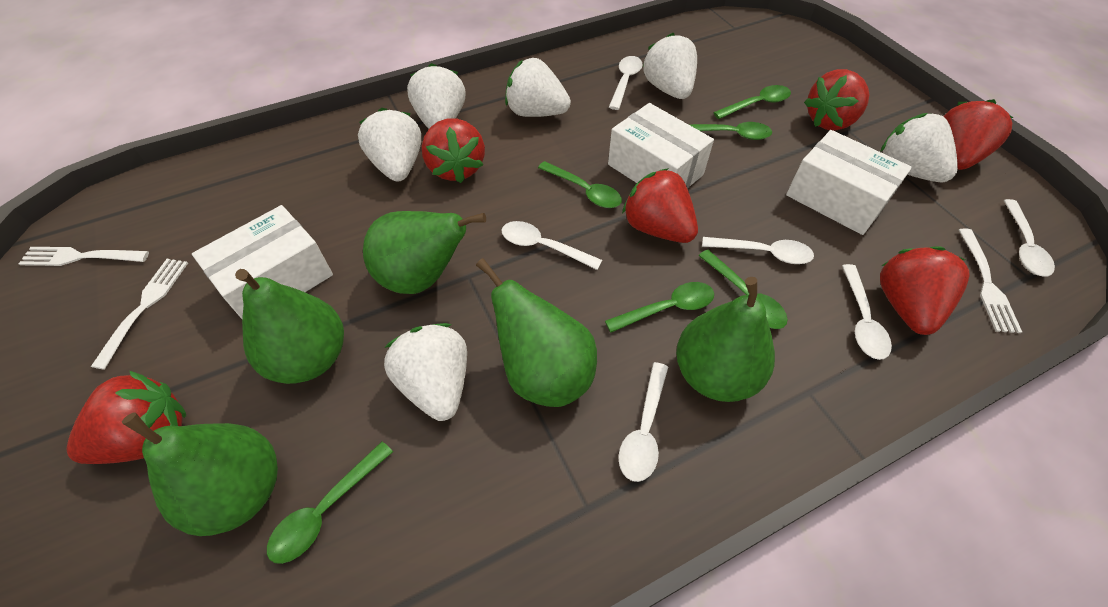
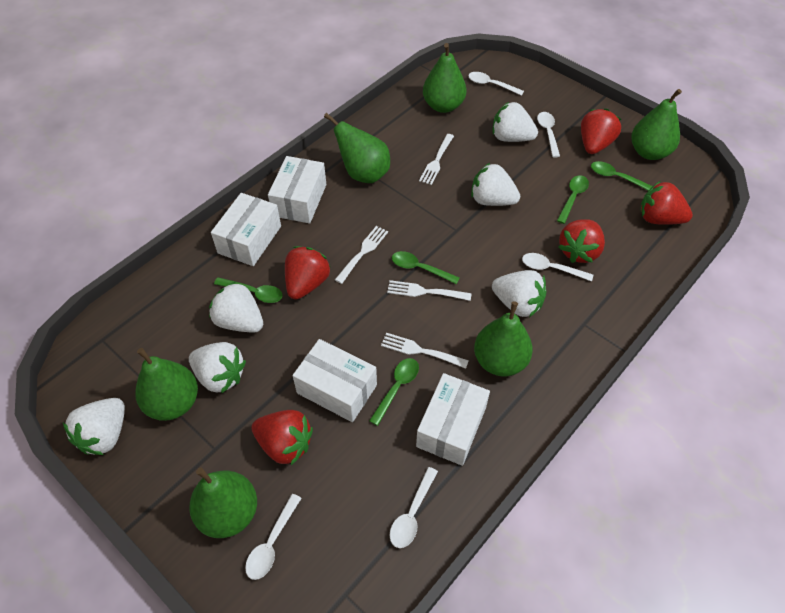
green pear: 5 -> 6
green spoon: 6 -> 5
red strawberry: 6 -> 5
white box: 3 -> 4
white fork: 3 -> 4
white spoon: 6 -> 5

